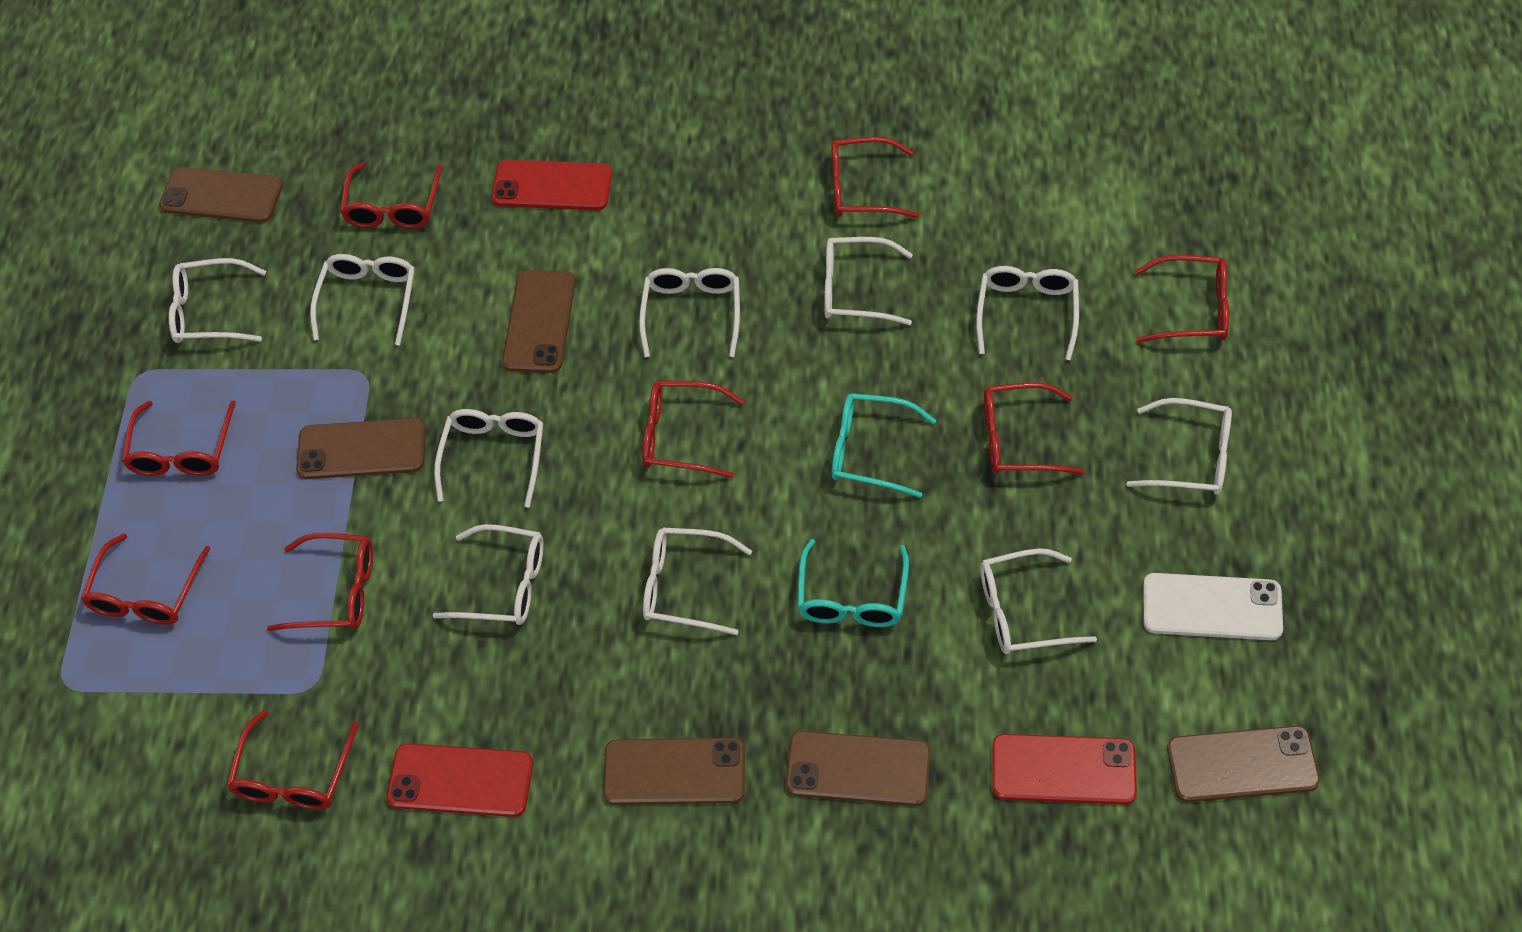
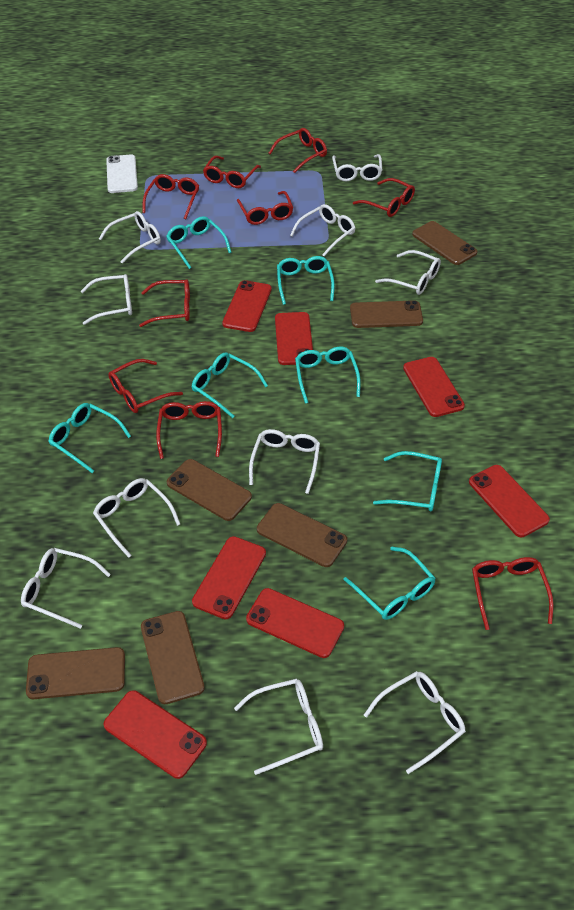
red phone: 3 -> 7
turquoise glasses: 2 -> 7

